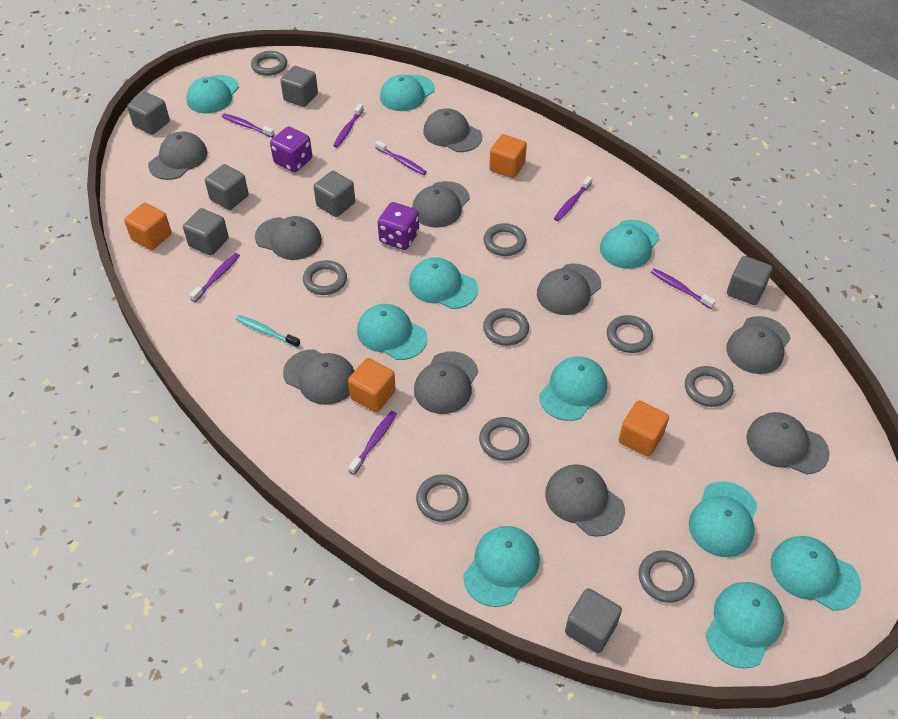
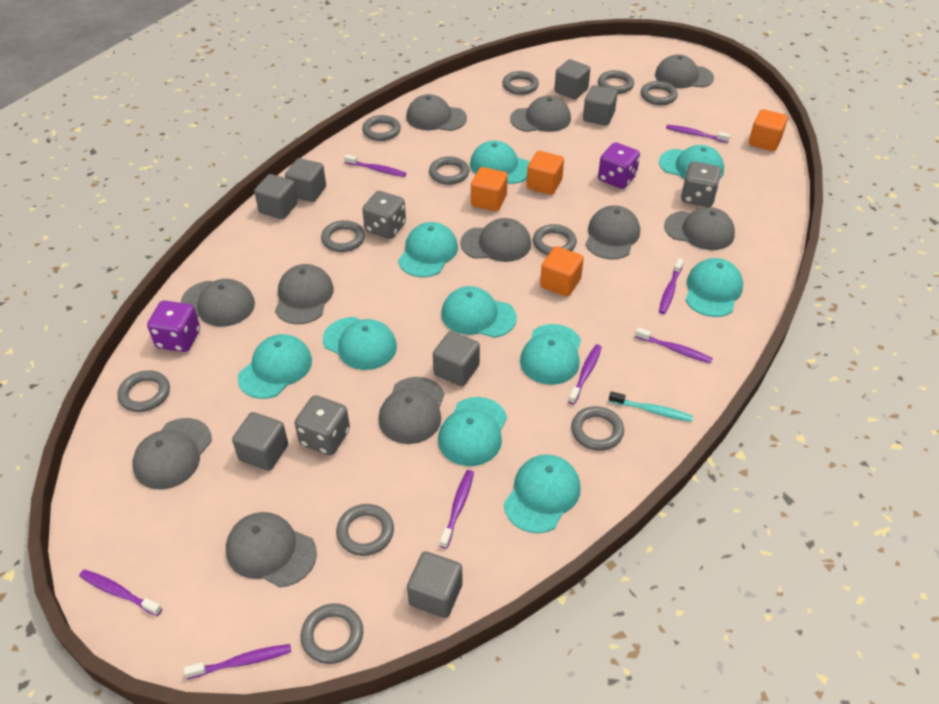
grey cap: 10 -> 11
grey dice: 0 -> 3
grey ring: 9 -> 11
purple toothbrush: 7 -> 8

